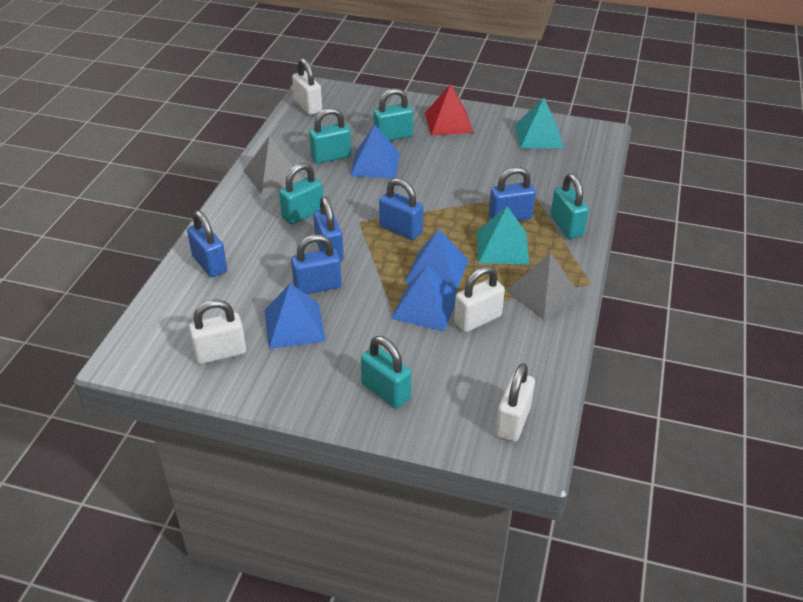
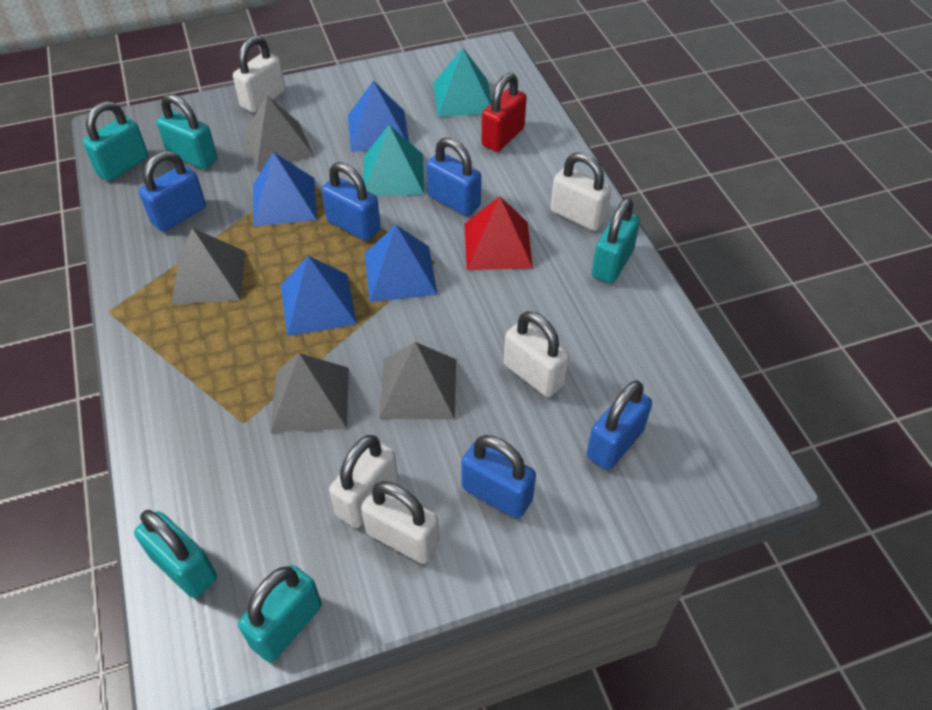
grey pyramid: 2 -> 4
red padlock: 0 -> 1
white padlock: 4 -> 5

